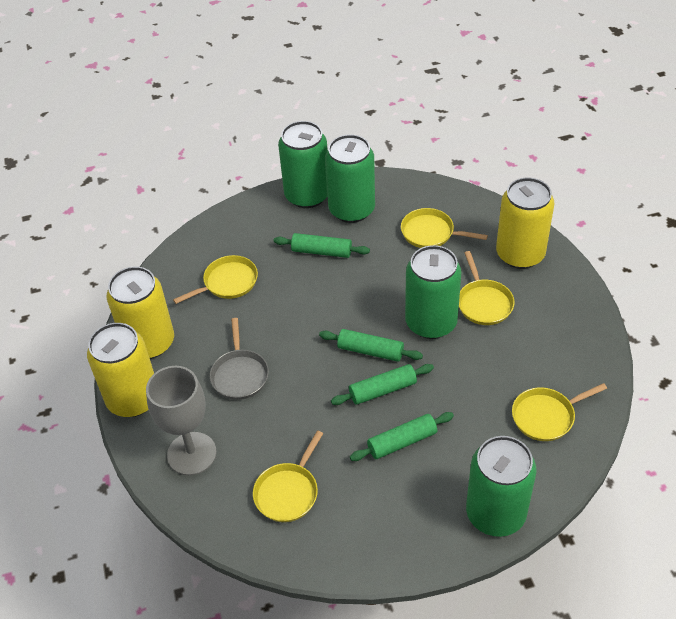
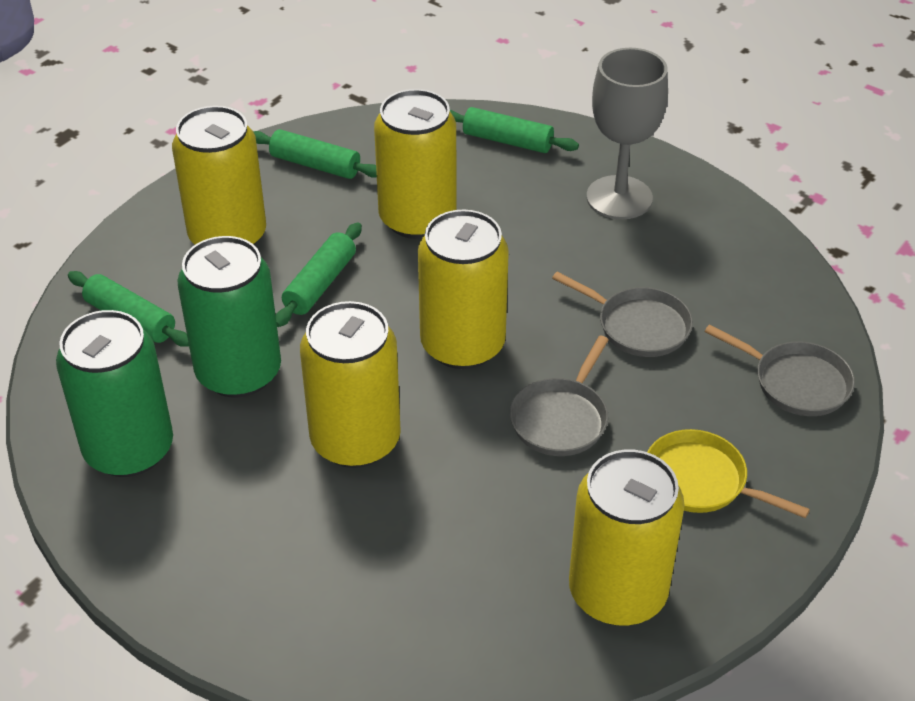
green can: 4 -> 2
grey pan: 1 -> 3
yellow can: 3 -> 5
yellow pan: 5 -> 1

